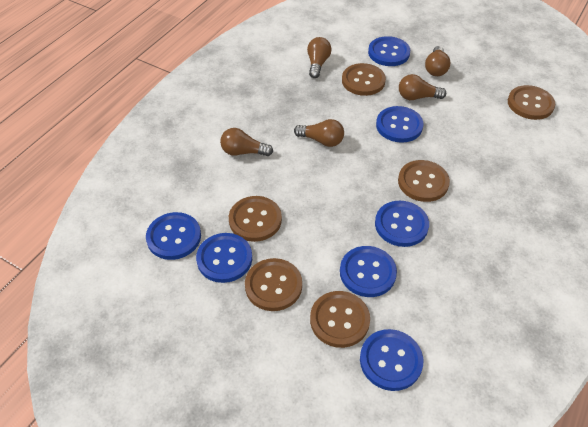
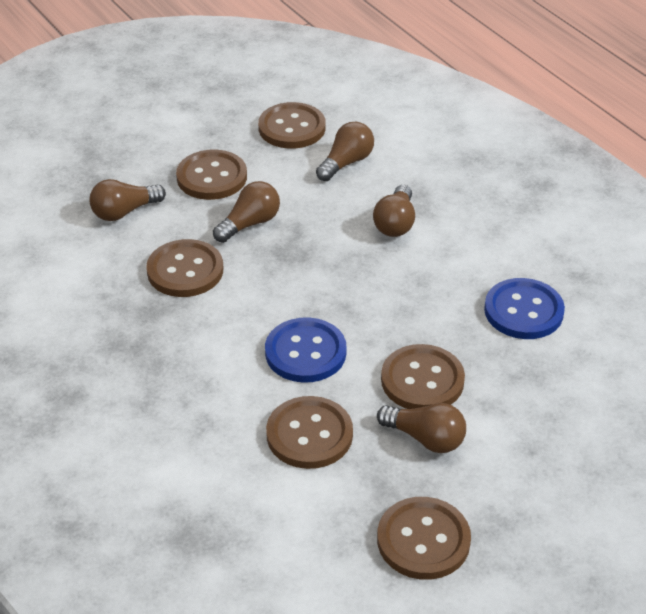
blue button: 7 -> 2

